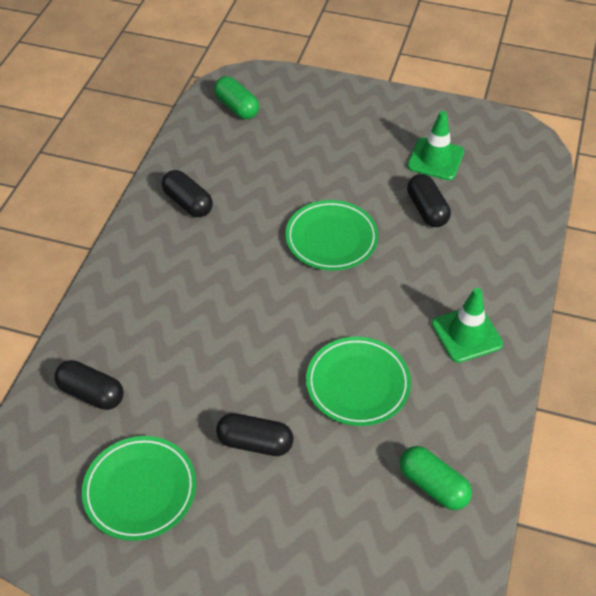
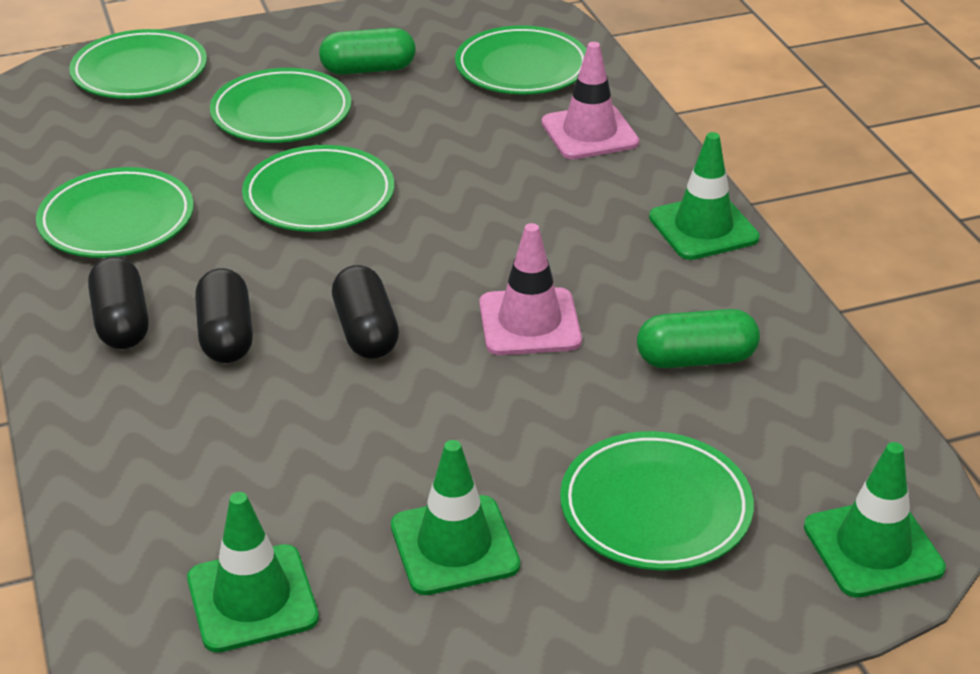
black capsule: 4 -> 3
green plate: 3 -> 6
green traffic cone: 2 -> 4
pink traffic cone: 0 -> 2

